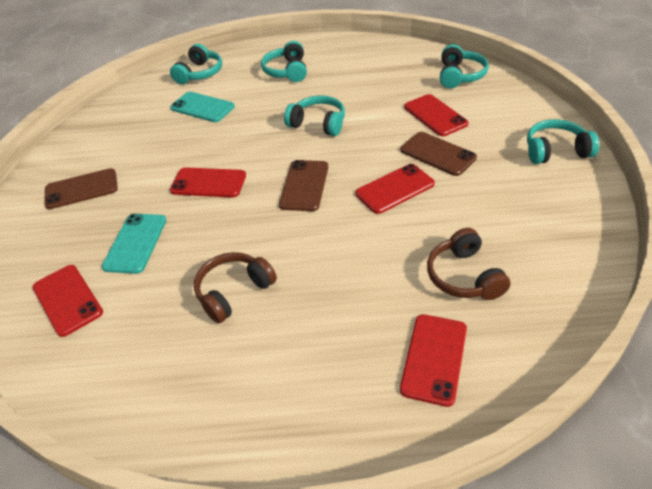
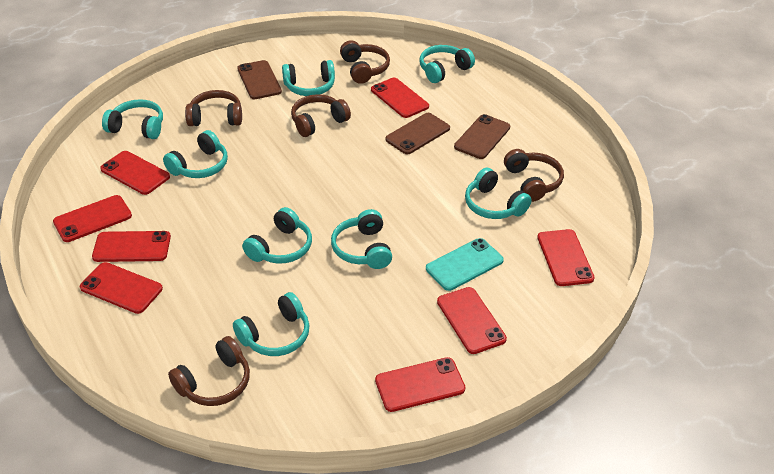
brown headphones: 2 -> 5
red phone: 5 -> 8
turquoise headphones: 5 -> 8
turquoise phone: 2 -> 1

